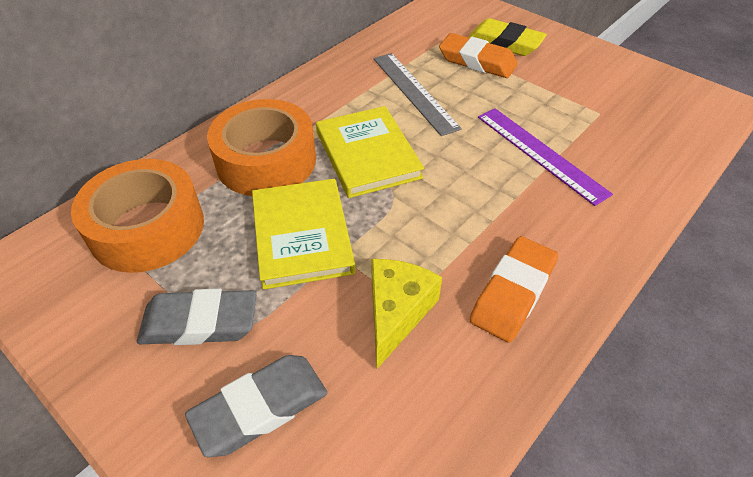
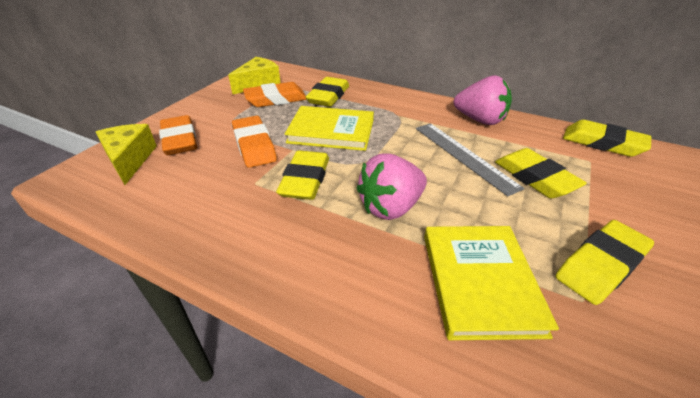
grey eraser: 2 -> 0
orange eraser: 2 -> 3
orange tape: 2 -> 0
pink strawberry: 0 -> 2
purple ruler: 1 -> 0
yellow cheese: 1 -> 2
yellow eraser: 1 -> 5

